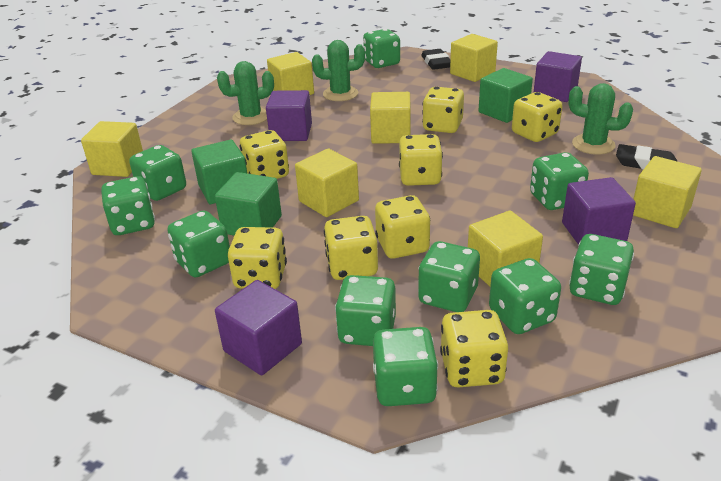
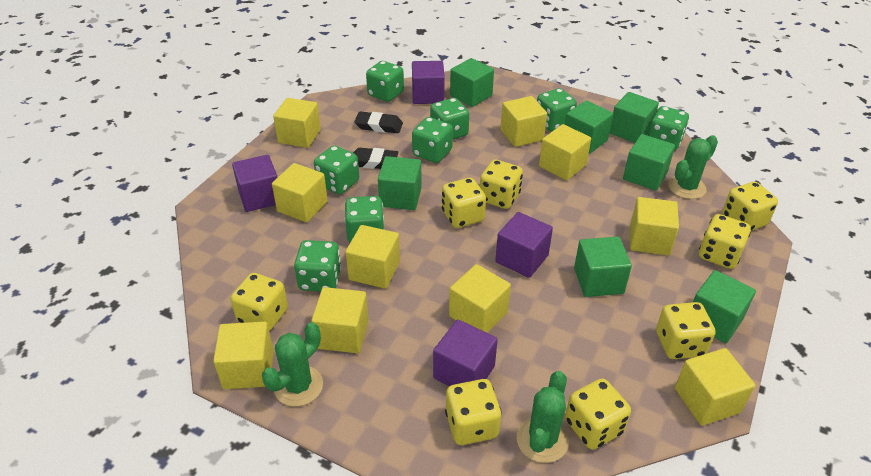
green cube: 3 -> 7
green dice: 10 -> 8
yellow cube: 7 -> 10

